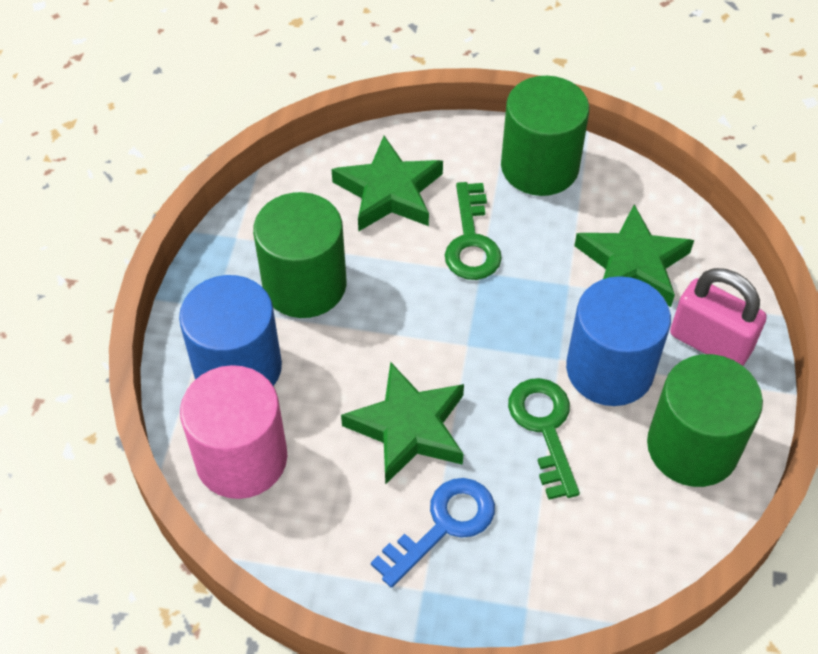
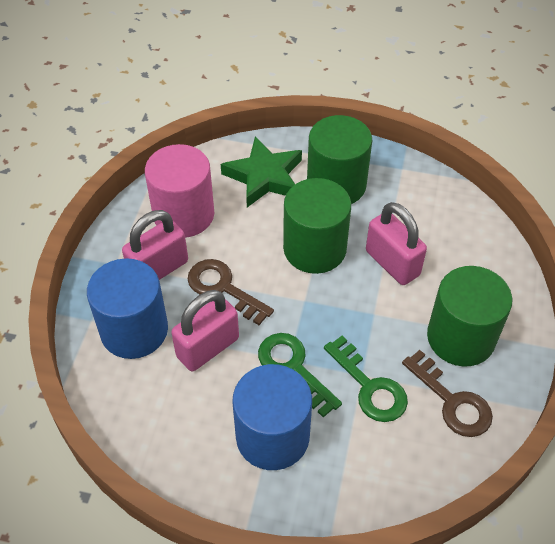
blue key: 1 -> 0
brown key: 0 -> 2
green star: 3 -> 1
pink padlock: 1 -> 3

